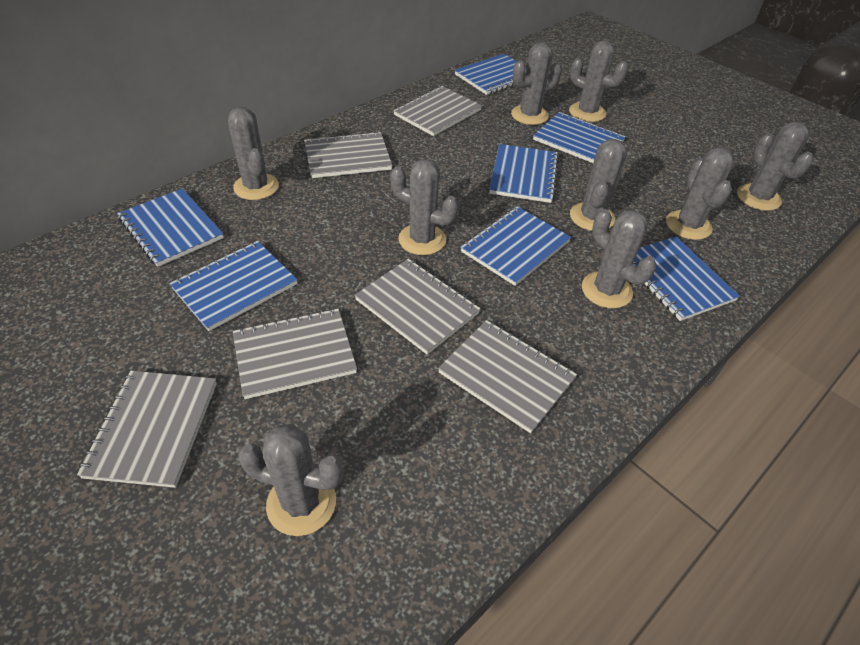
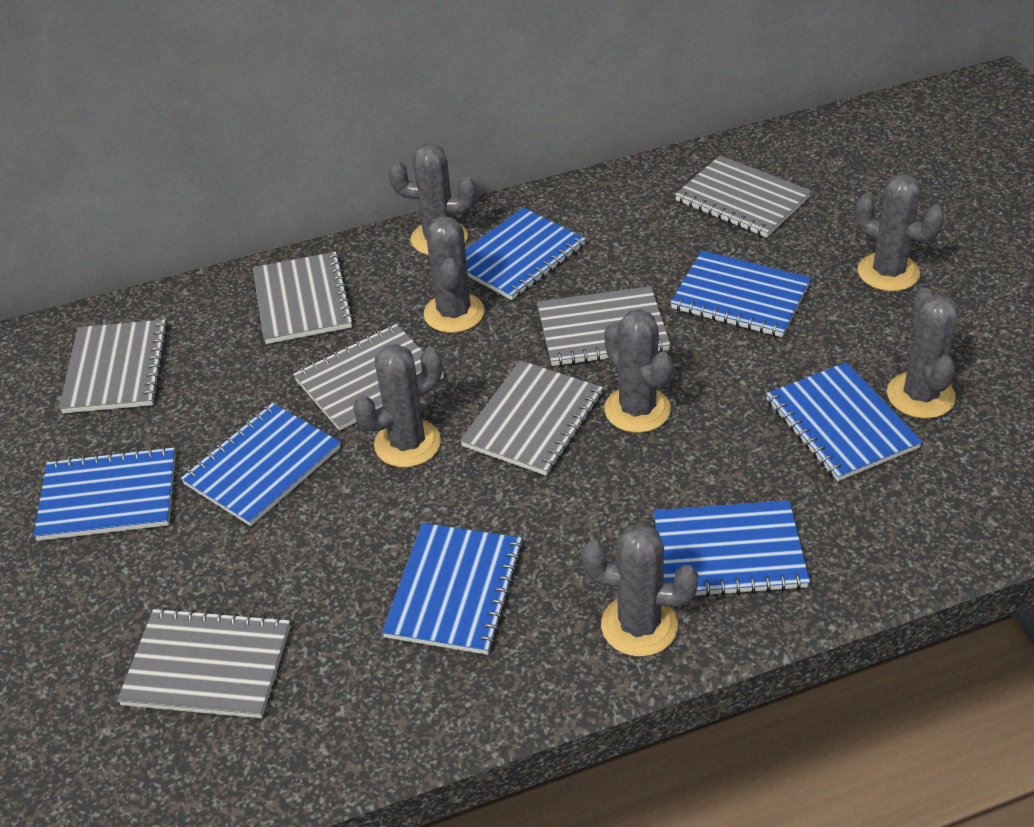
grey cactus: 9 -> 7
grey notebook: 6 -> 7

